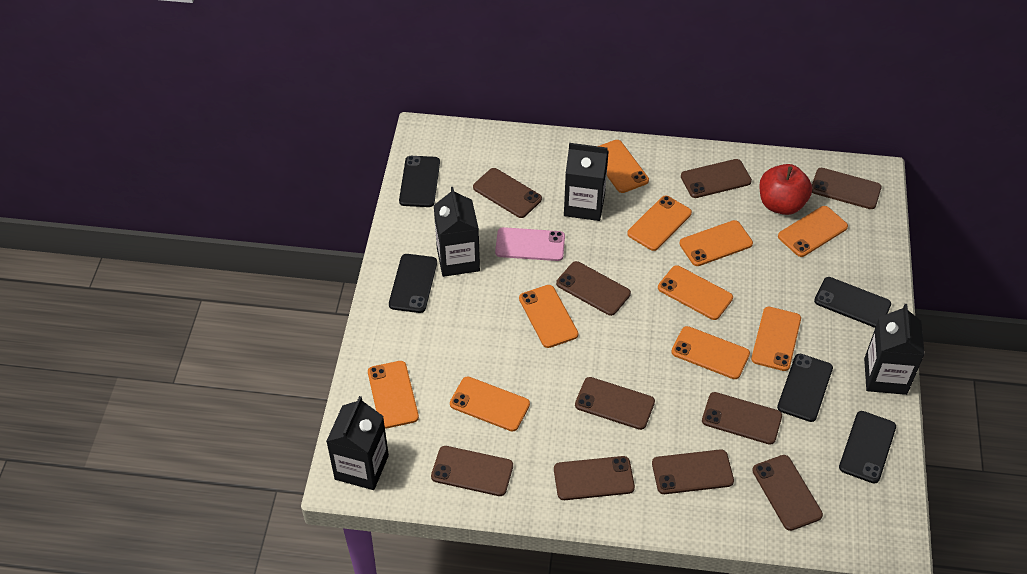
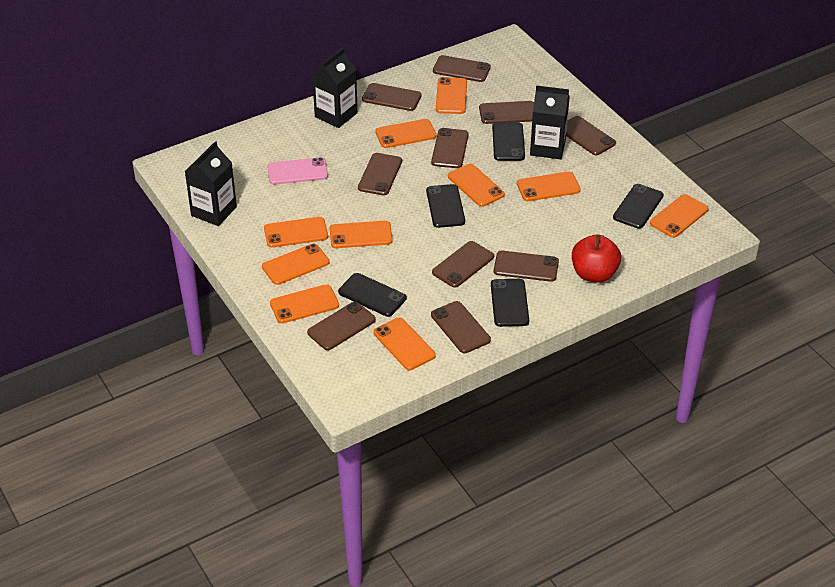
black carton: 4 -> 3

